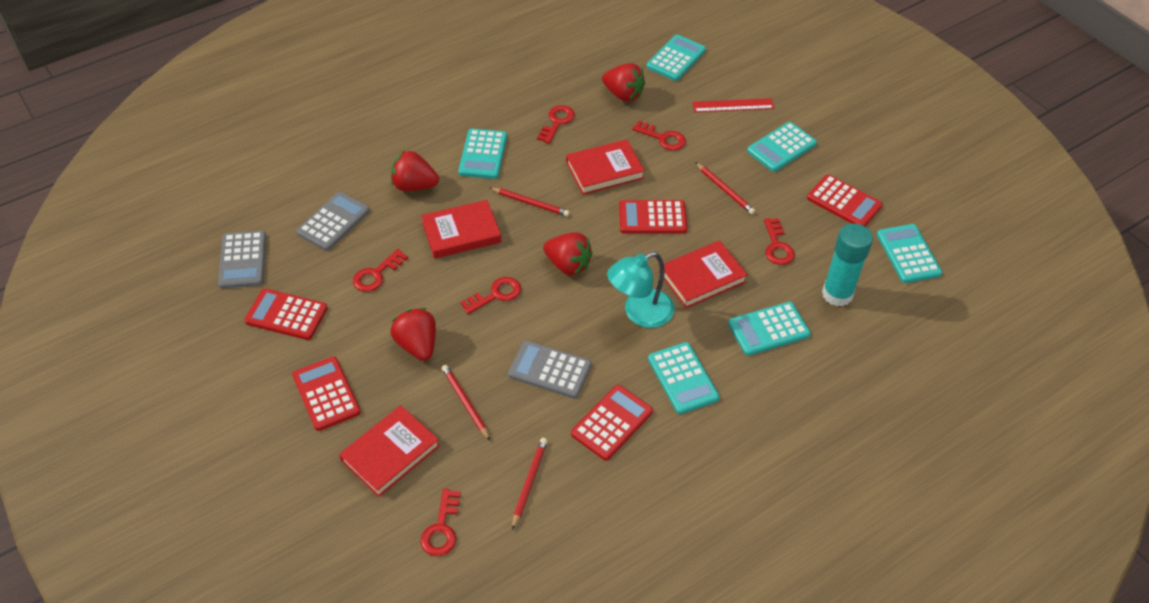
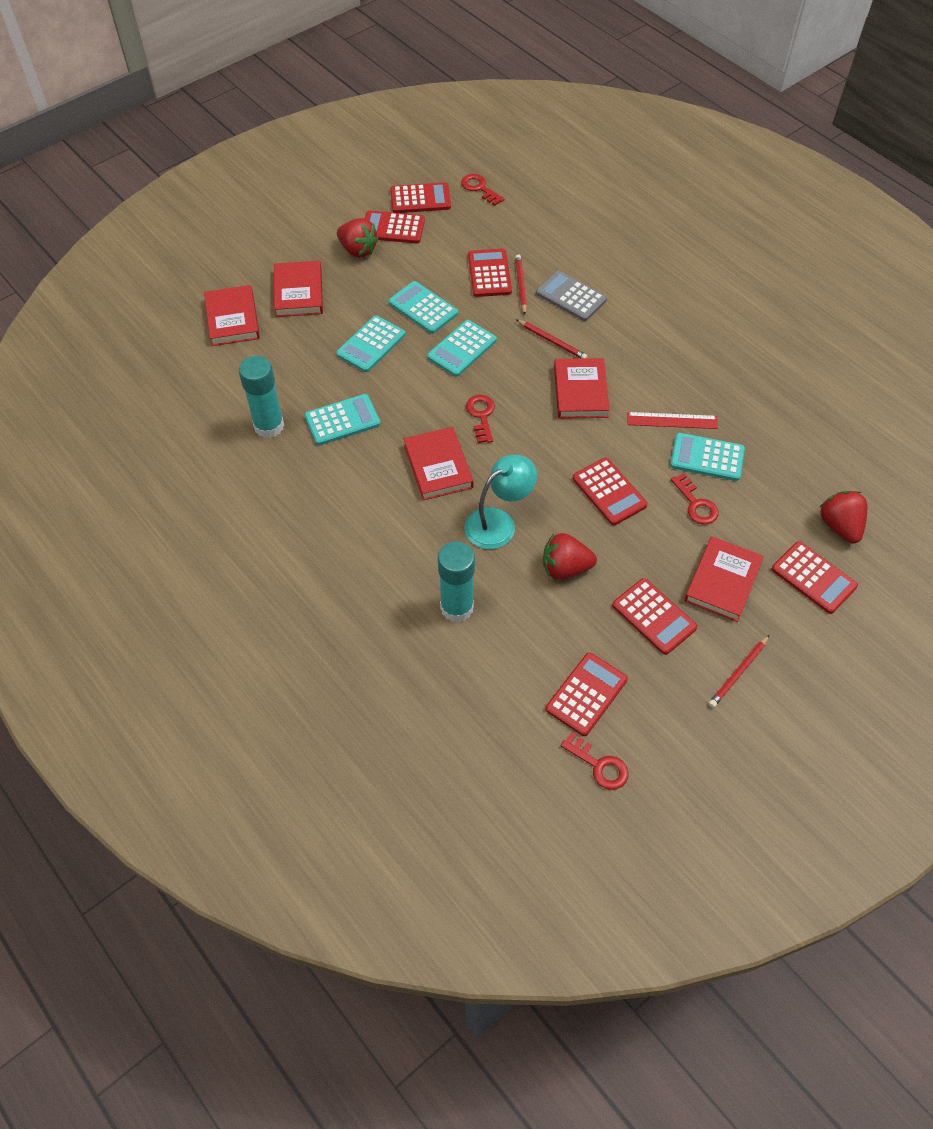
grey calculator: 3 -> 1
red book: 4 -> 5
red calculator: 5 -> 7
red key: 6 -> 4
red pencil: 4 -> 3
red strawberry: 4 -> 3
turquoise calculator: 6 -> 5
turquoise glue stick: 1 -> 2

